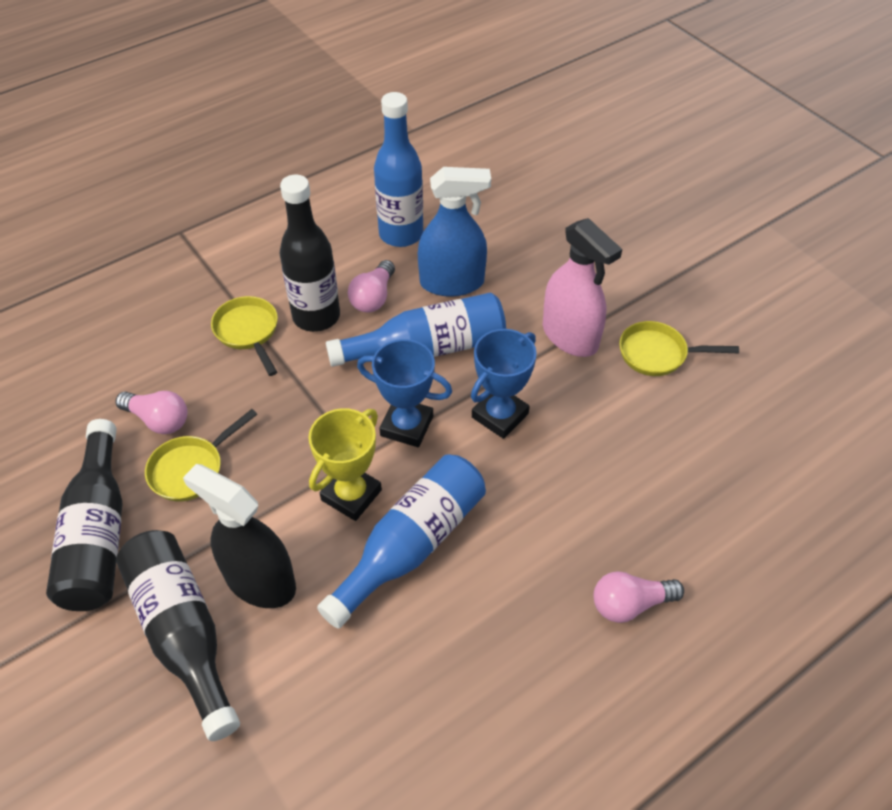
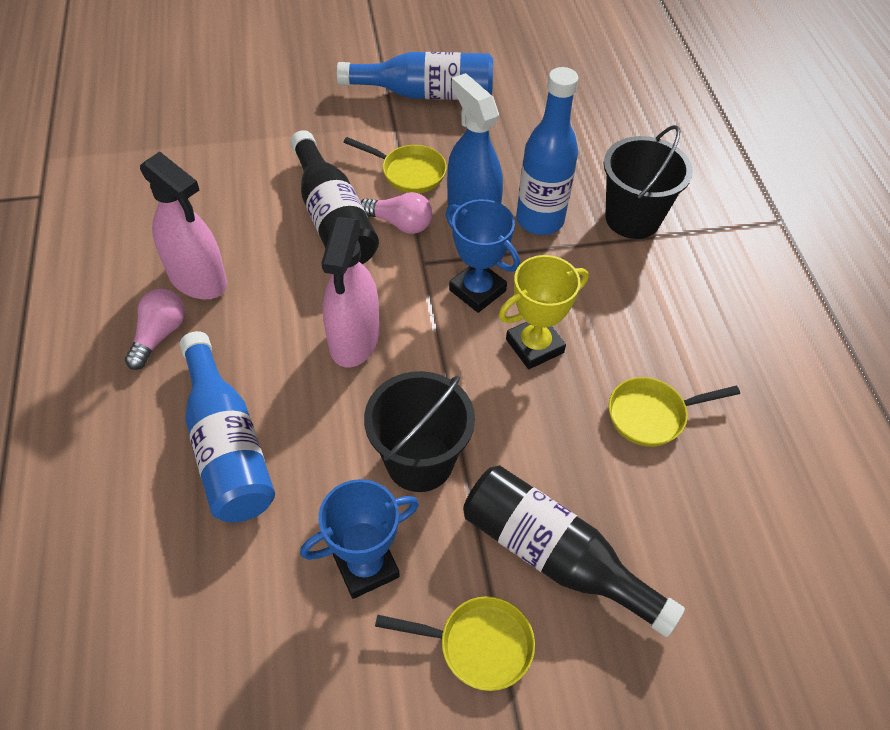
black bottle: 3 -> 2
black bucket: 0 -> 2
black spray bottle: 1 -> 0
pink light bulb: 3 -> 2
pink spray bottle: 1 -> 2

